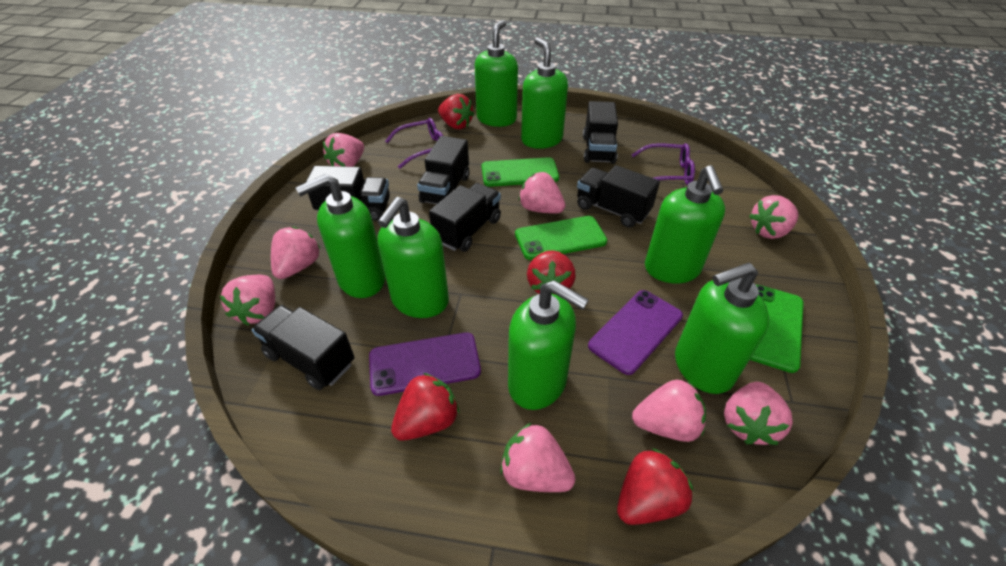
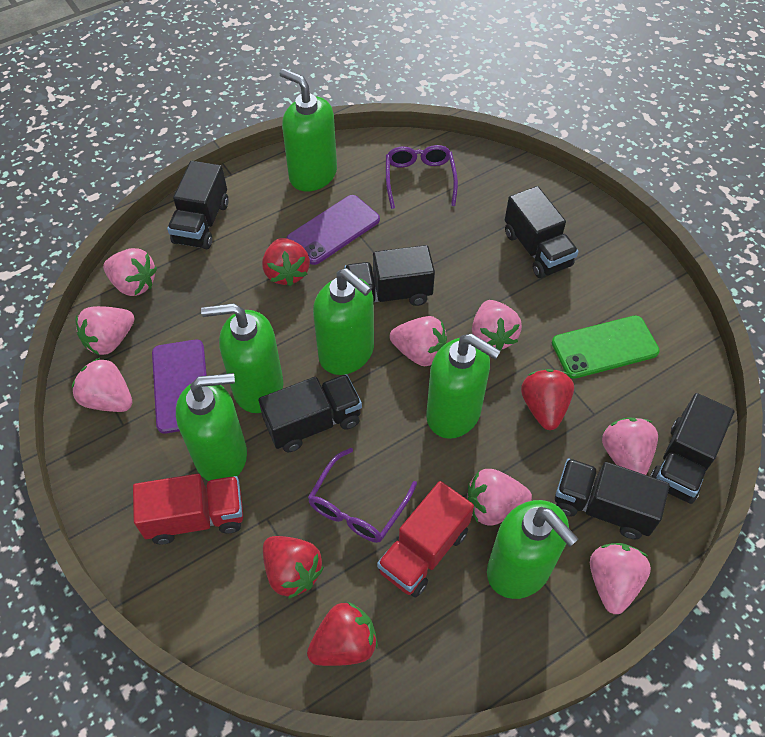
green phone: 3 -> 1
green soap dispenser: 7 -> 6
red truck: 0 -> 2

